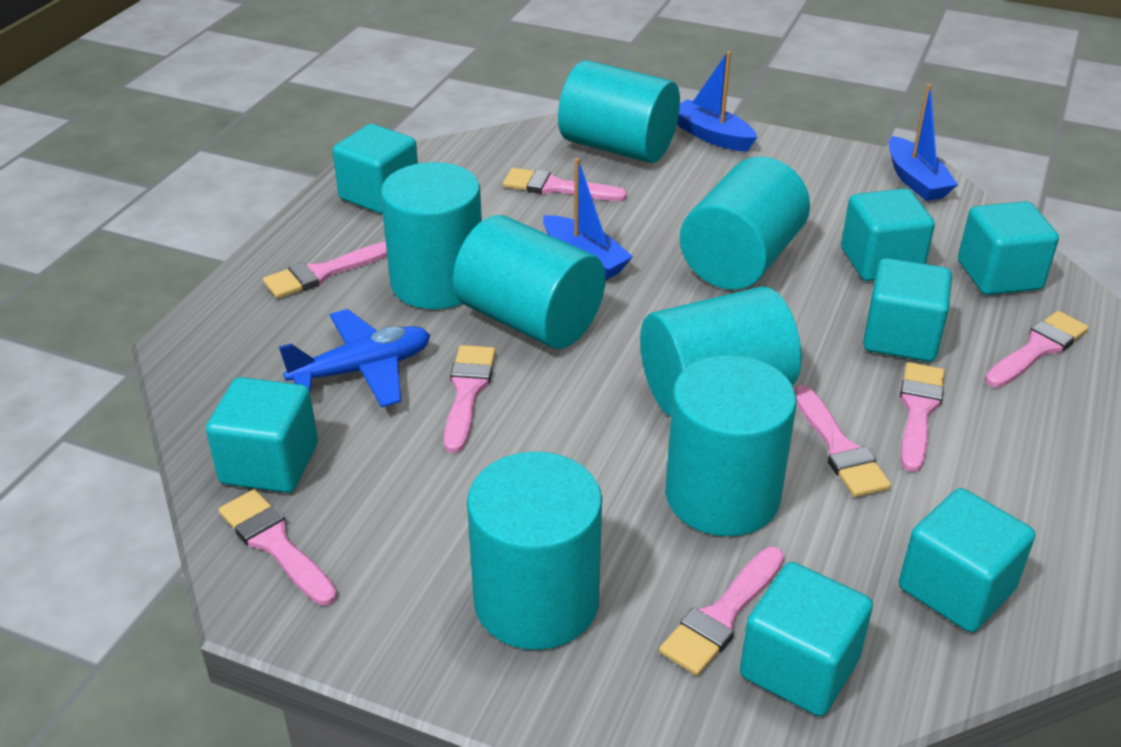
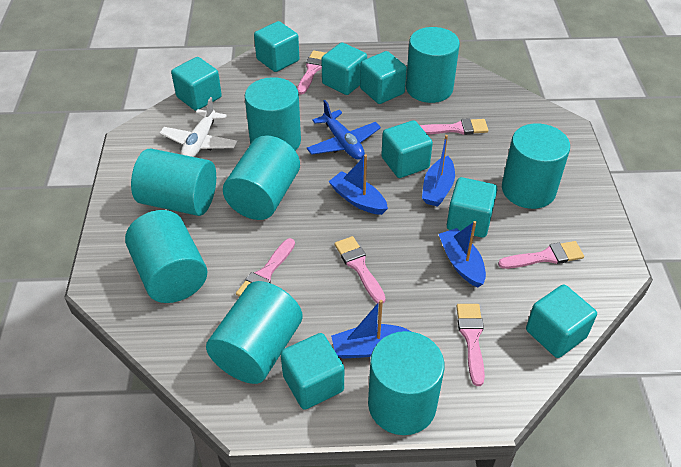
blue boat: 3 -> 4
pink brush: 8 -> 6
turquoise cube: 7 -> 8
turquoise cylinder: 7 -> 8
white plane: 0 -> 1

